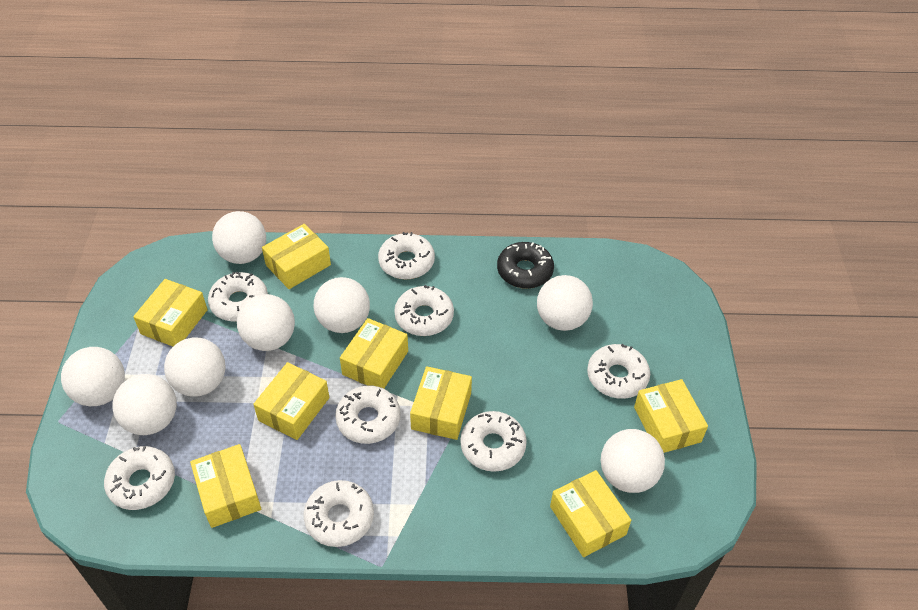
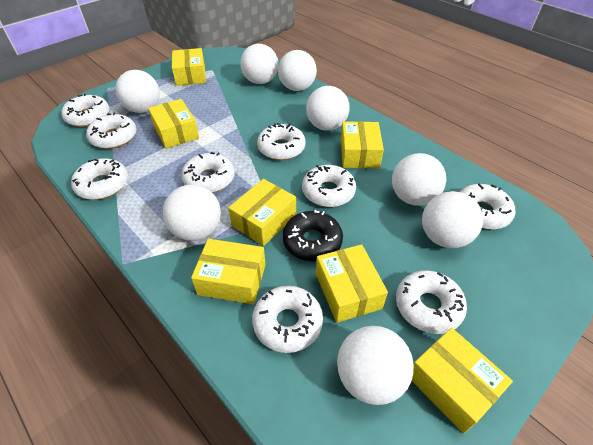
white donut: 8 -> 9
yellow box: 8 -> 7

